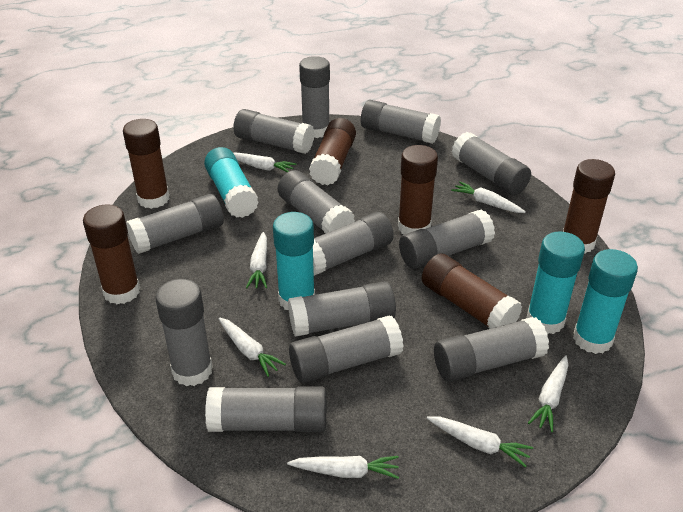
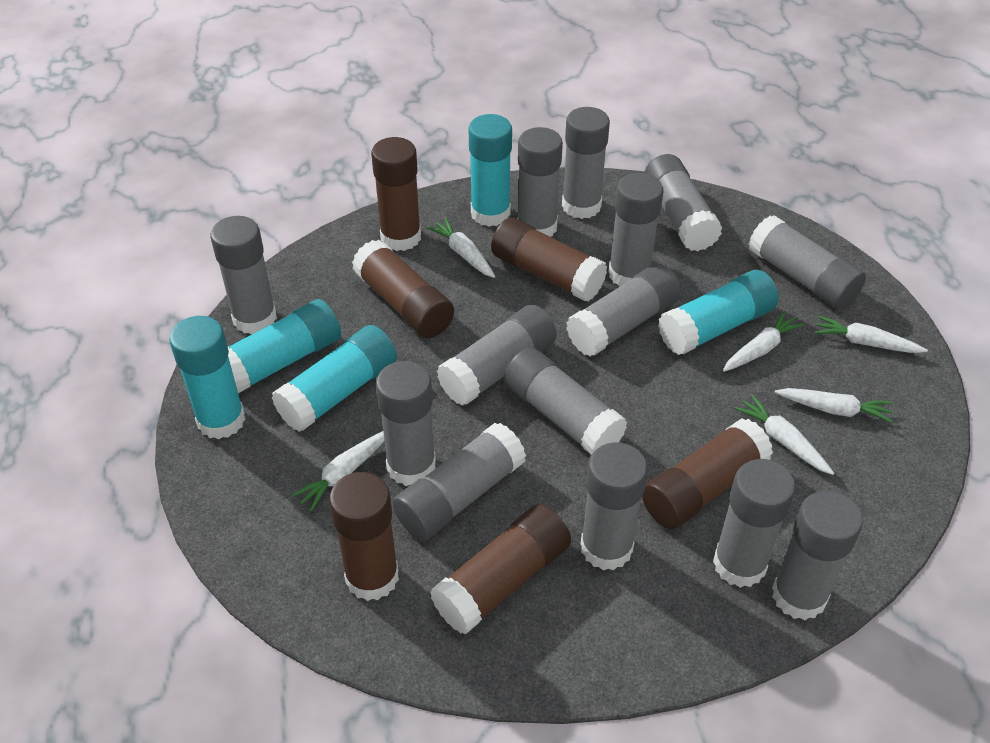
grey glue stick: 13 -> 14
turquoise glue stick: 4 -> 5
white carrot: 7 -> 6

